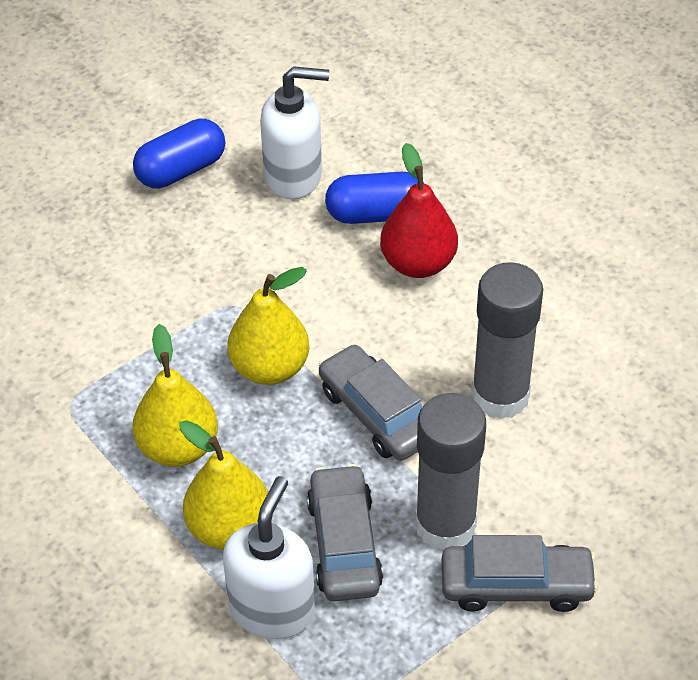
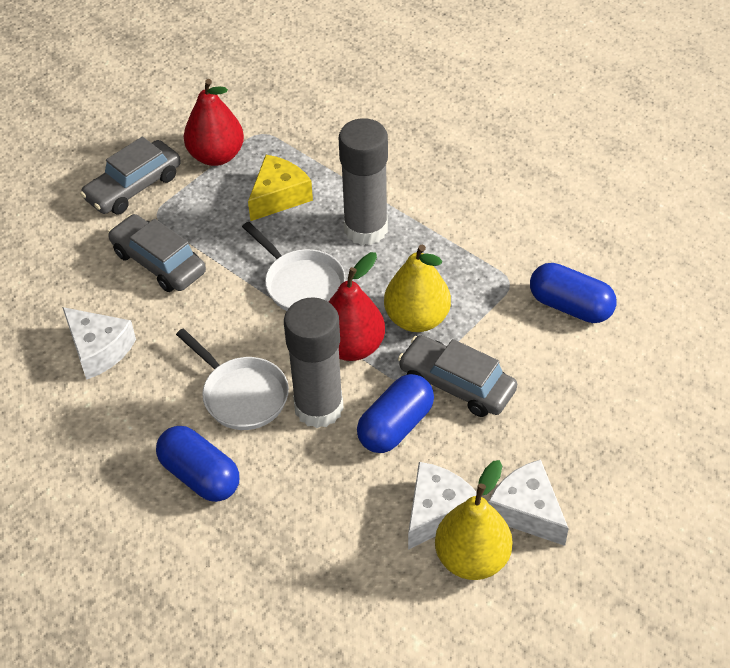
blue capsule: 2 -> 3
red pear: 1 -> 2
white cheese: 0 -> 3
white pan: 0 -> 2
white soap dispenser: 2 -> 0
yellow cheese: 0 -> 1
yellow pear: 3 -> 2

